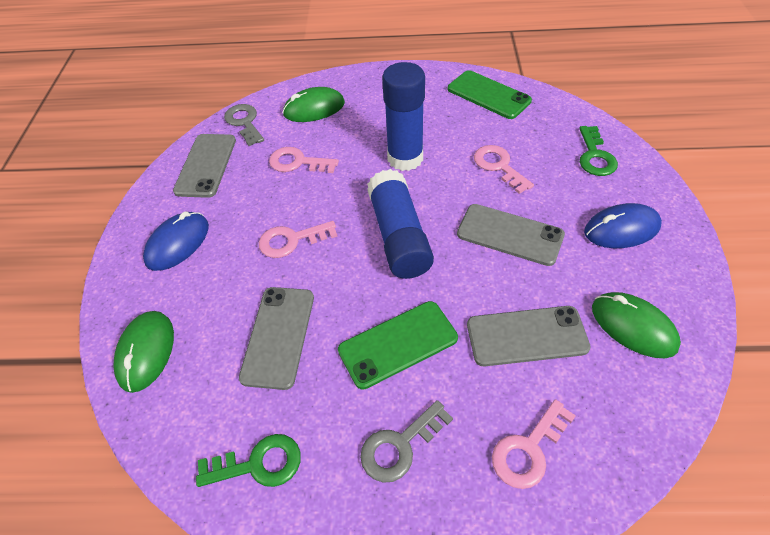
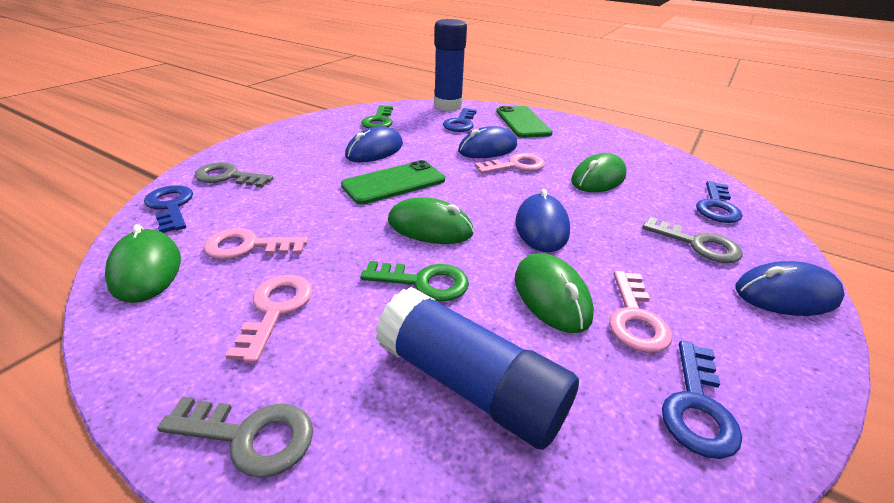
blue key: 0 -> 4
blue mouse: 2 -> 4
green mouse: 3 -> 4
grey key: 2 -> 3
grey phone: 4 -> 0

